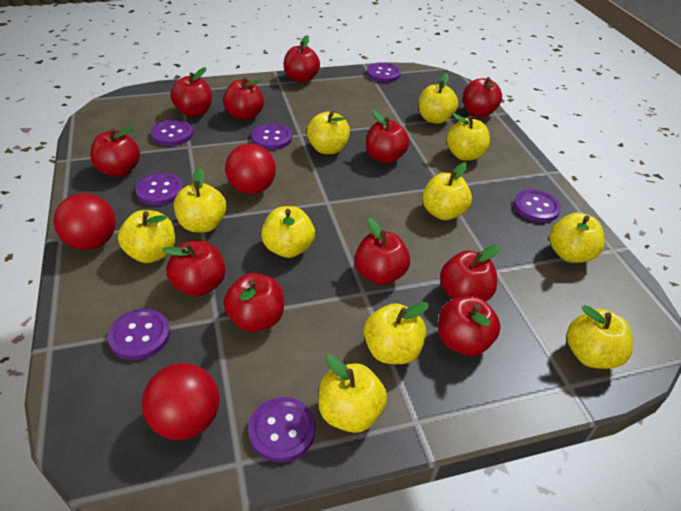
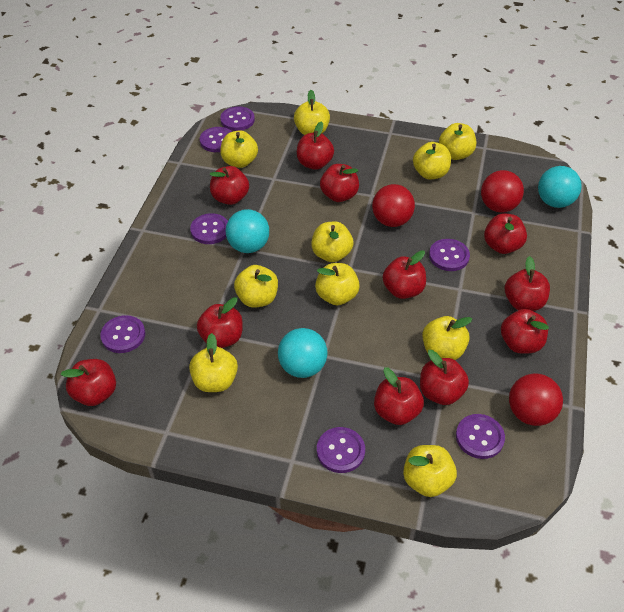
turquoise ball: 0 -> 3
yellow apple: 11 -> 10

